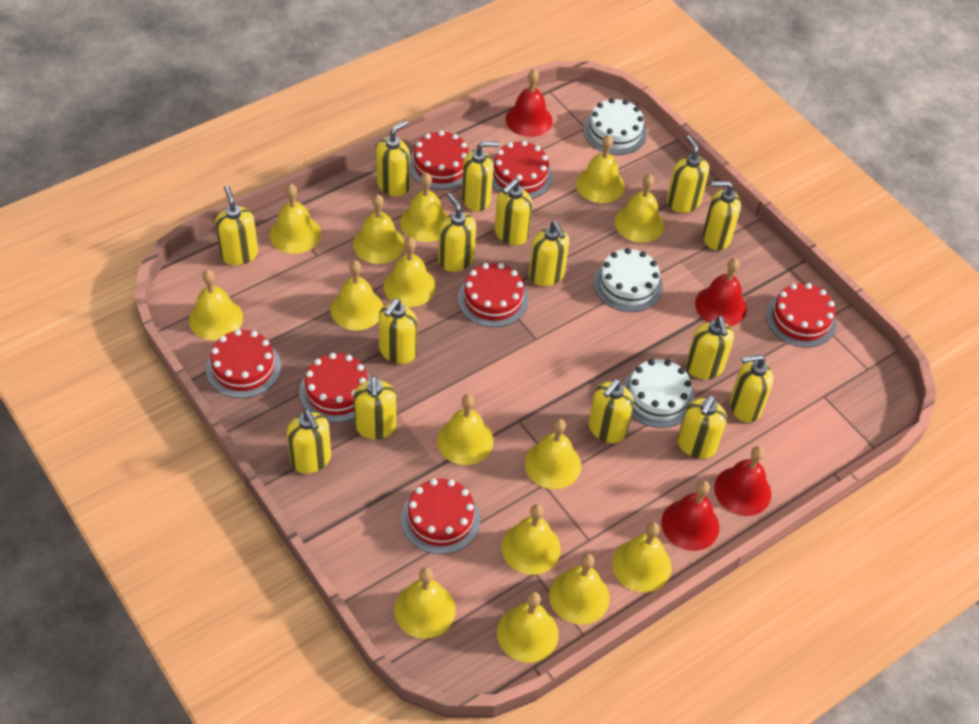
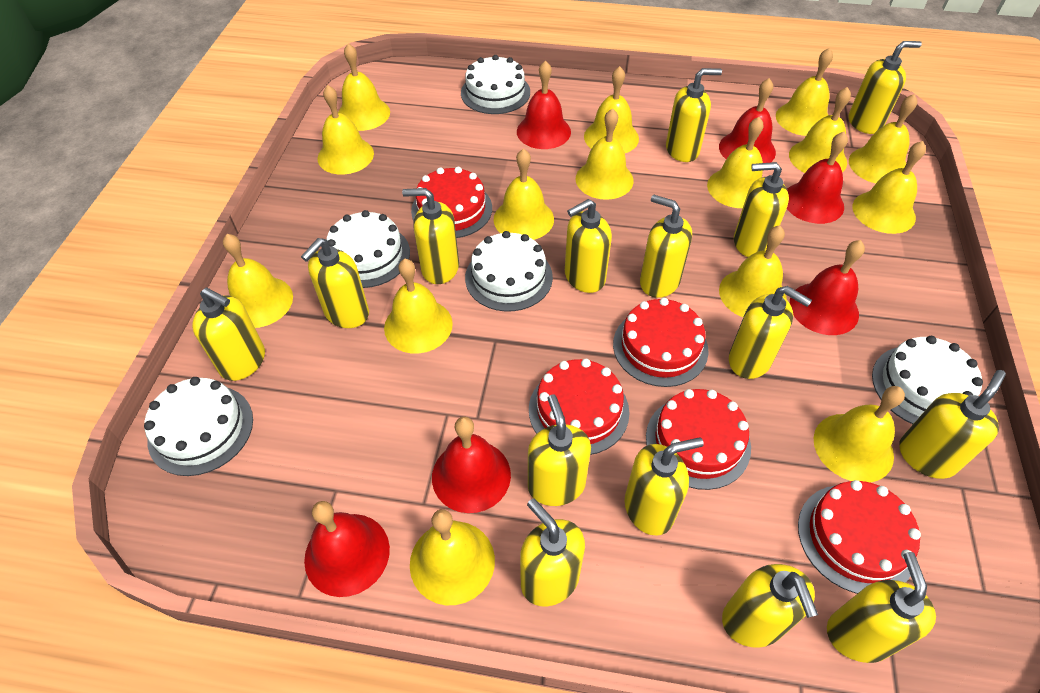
red bell: 4 -> 6
red cake: 7 -> 5
white cake: 3 -> 5

